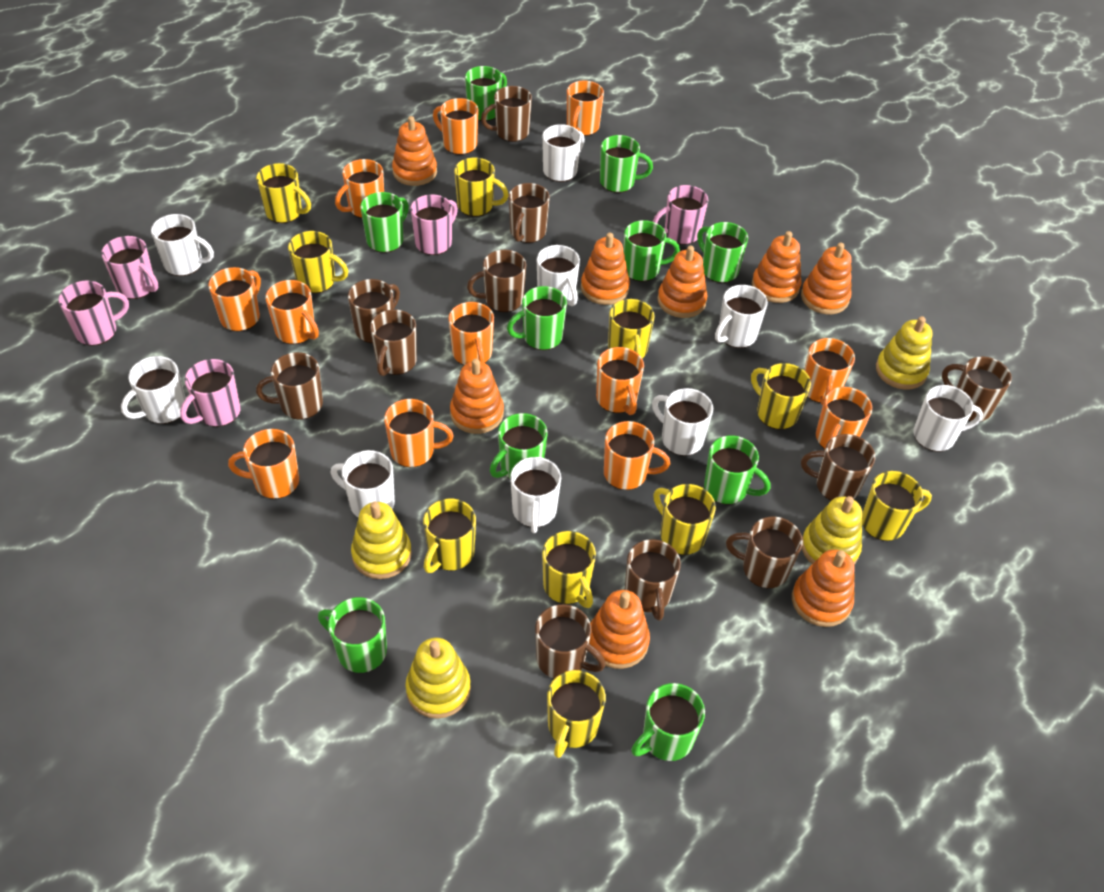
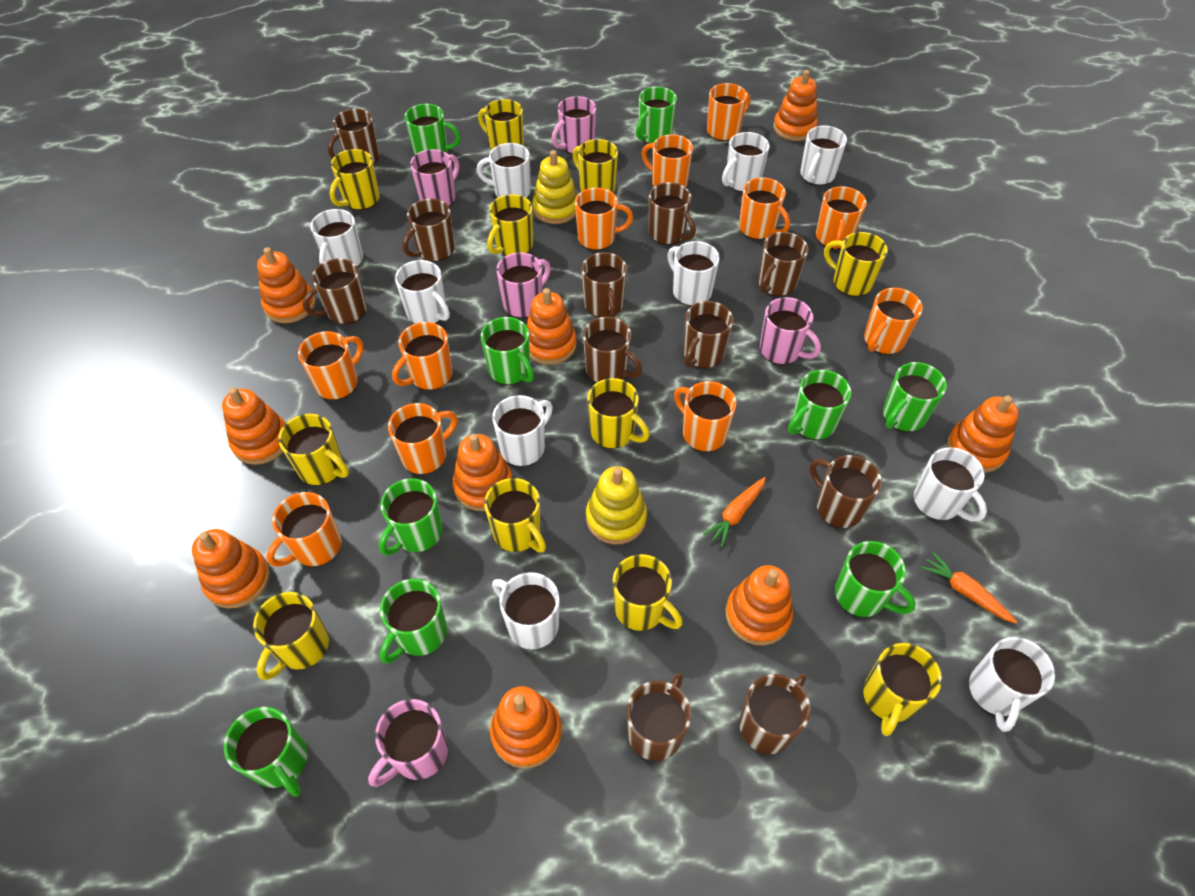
green mug: 10 -> 9
orange carrot: 0 -> 2
orange mug: 12 -> 11
orange stacking toy: 8 -> 9
white mug: 9 -> 10
yellow mug: 10 -> 11
yellow stacking toy: 4 -> 2

